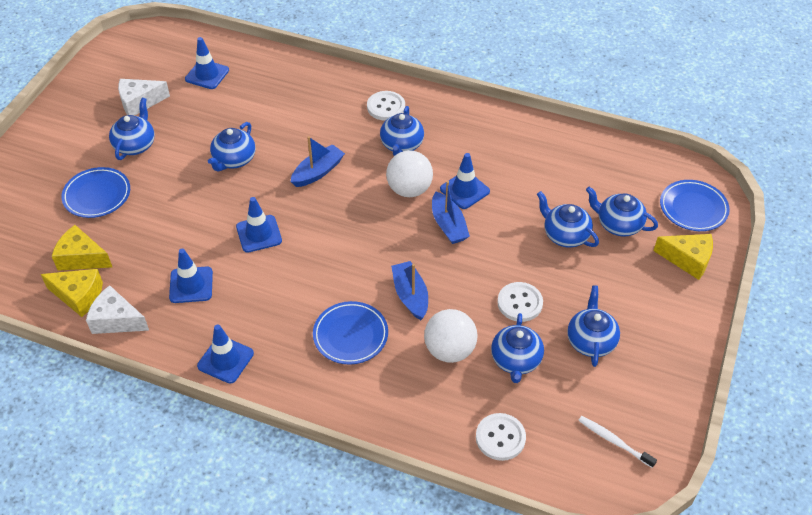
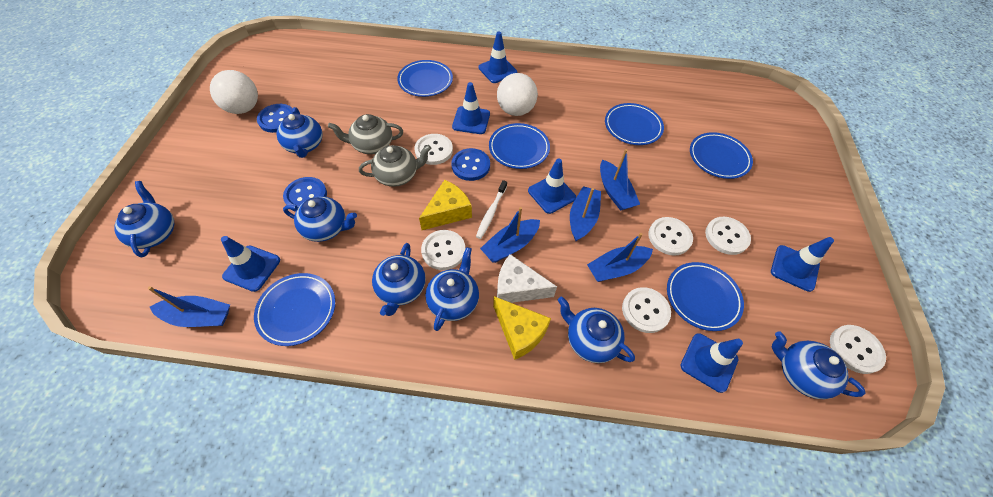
blue boat: 3 -> 5
blue button: 0 -> 3
blue plate: 3 -> 6
blue traffic cone: 5 -> 6
grey teapot: 0 -> 2
white button: 3 -> 6
white cheese: 2 -> 1
yellow cheese: 3 -> 2

